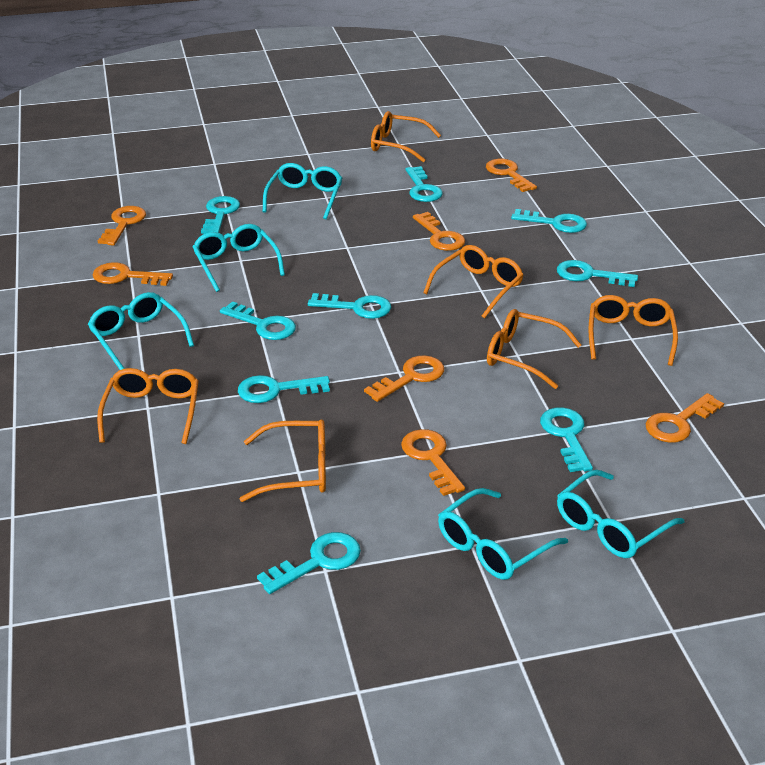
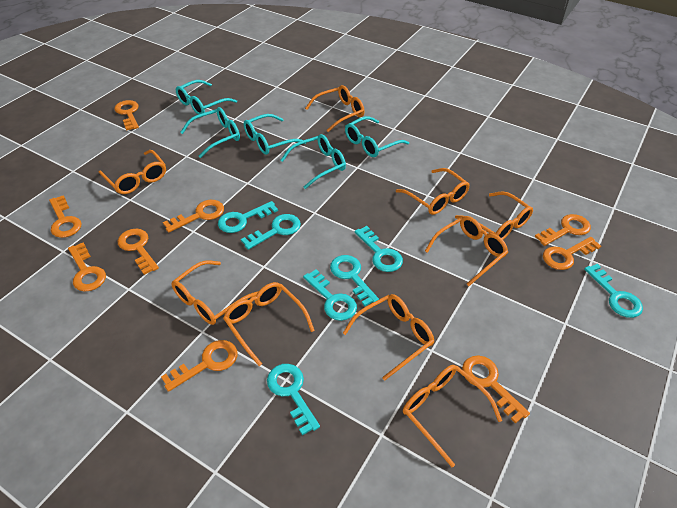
orange glasses: 6 -> 9
orange key: 7 -> 9
turquoise key: 9 -> 7

